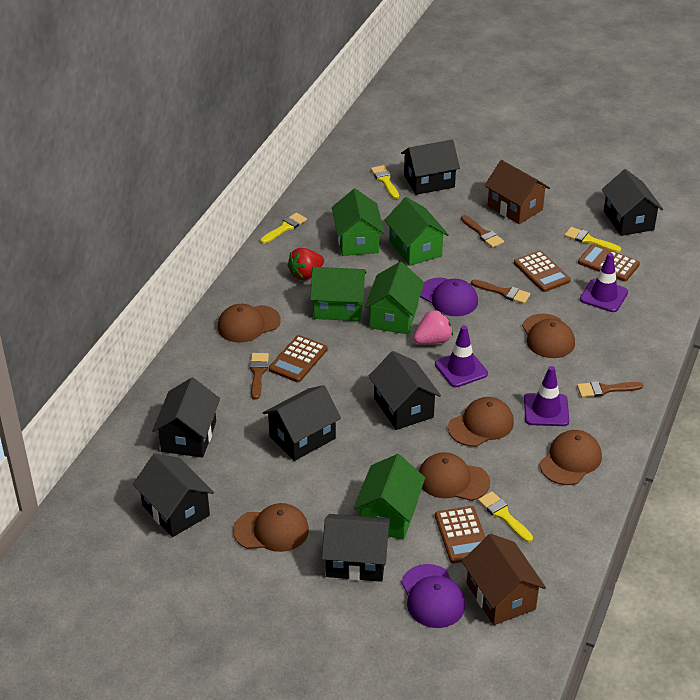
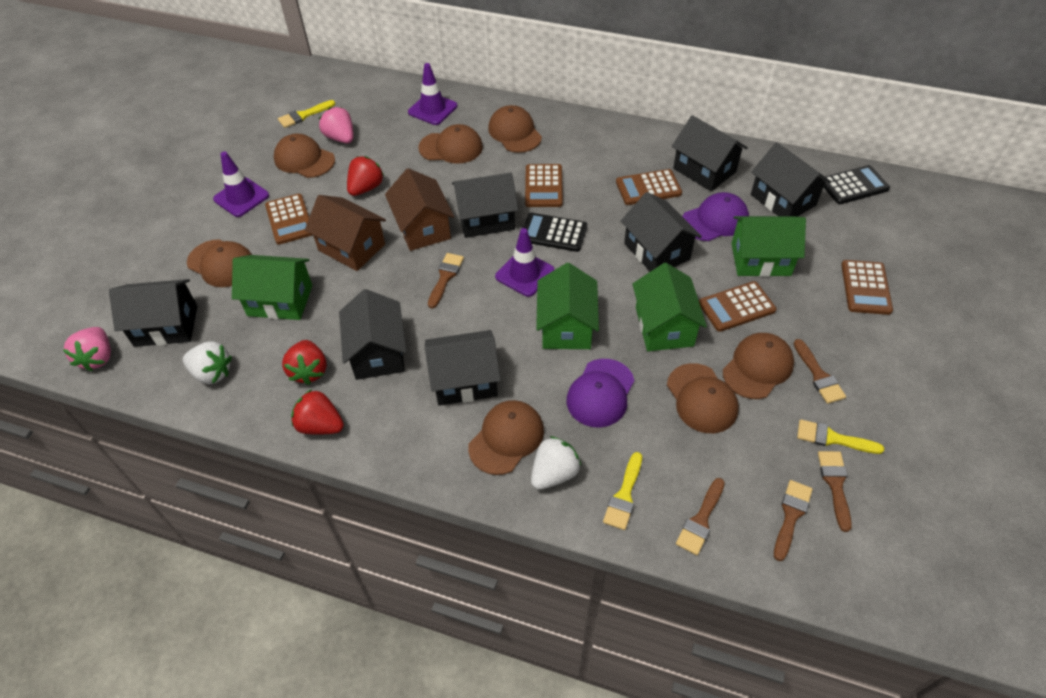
black calculator: 0 -> 2
brown brush: 4 -> 5
brown calculator: 4 -> 5
brown cap: 6 -> 7
green house: 5 -> 4
pink strawberry: 1 -> 2
red strawberry: 1 -> 3
white strawberry: 0 -> 2
yellow brush: 4 -> 3

